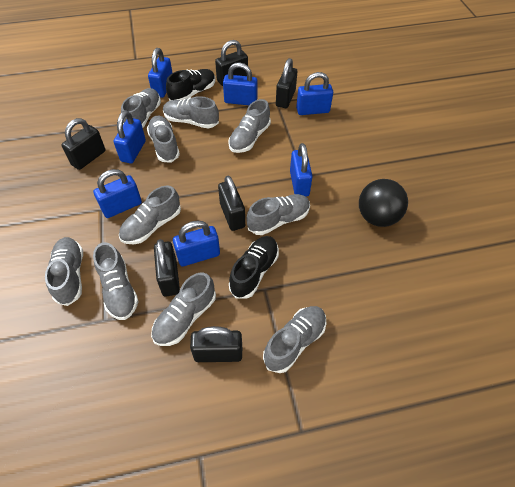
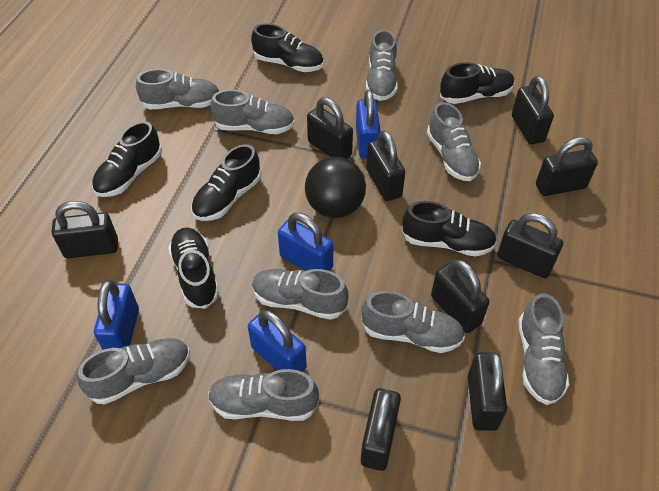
black padlock: 6 -> 9
black shoe: 2 -> 6
blue padlock: 7 -> 4
grey shoe: 10 -> 9

